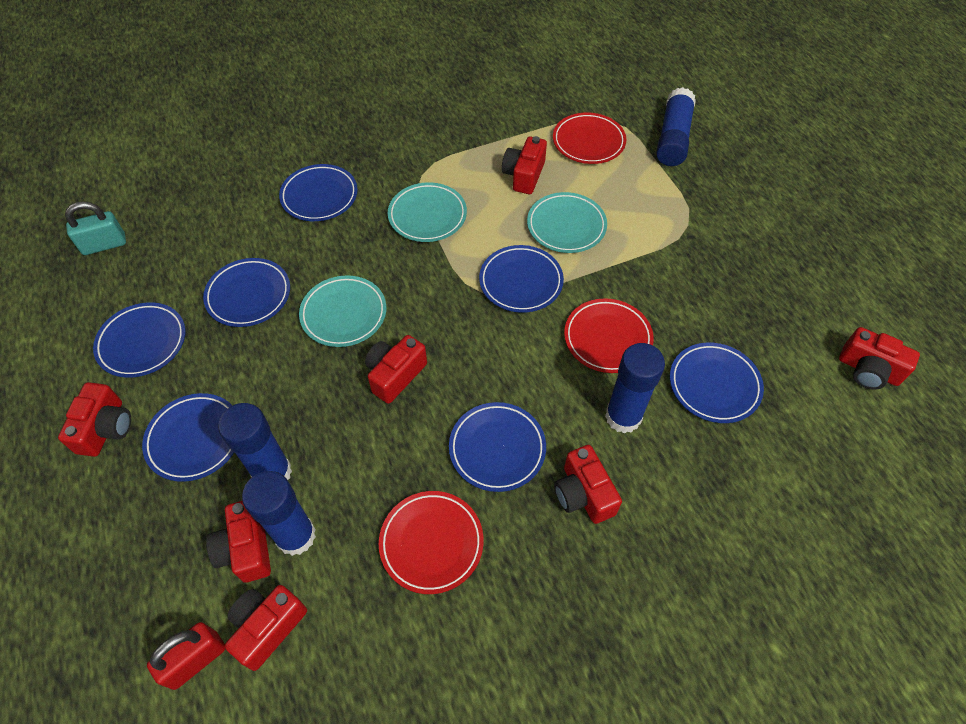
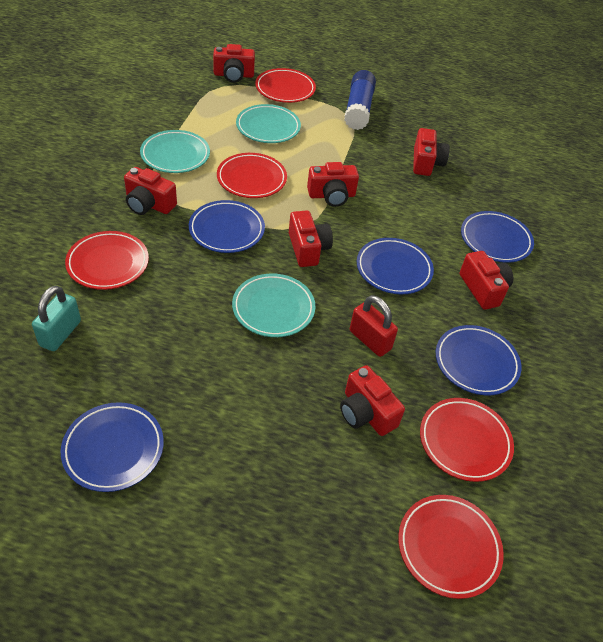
blue glue stick: 4 -> 1
blue plate: 7 -> 5
red plate: 3 -> 5

